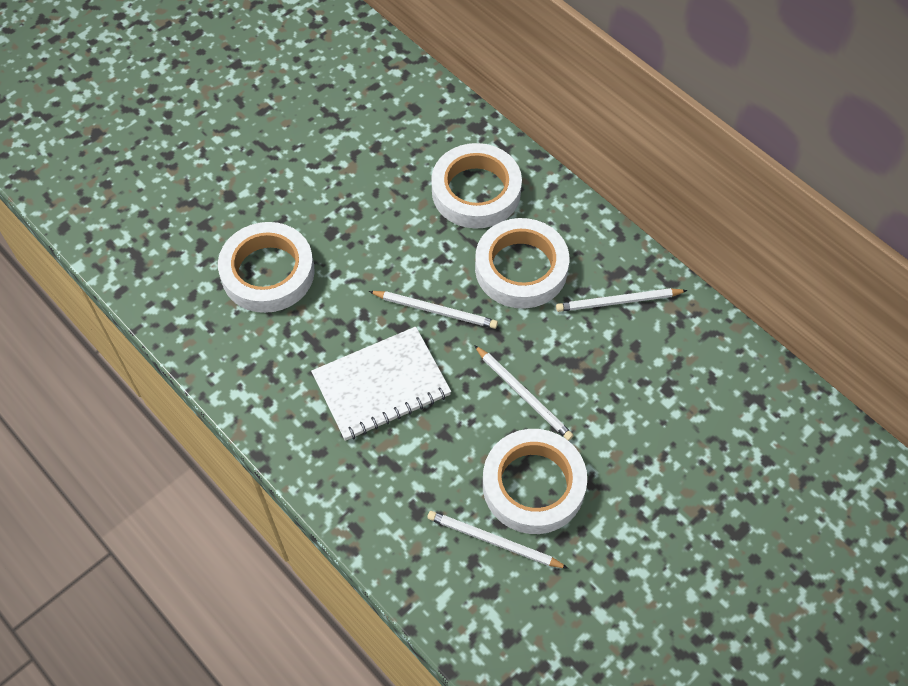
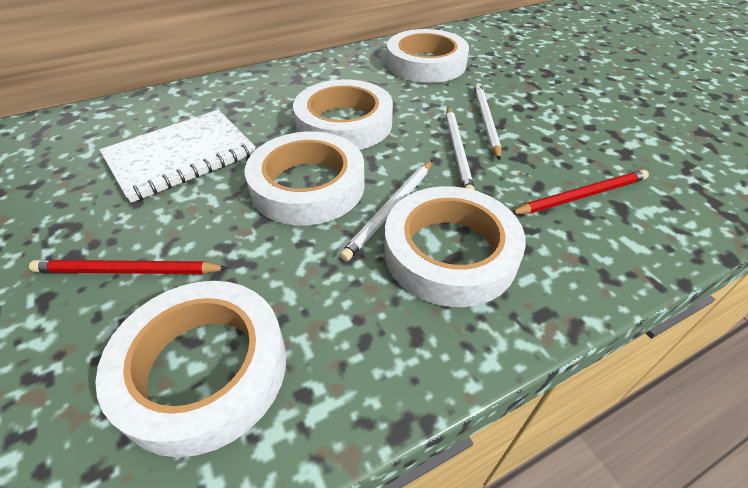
red pencil: 0 -> 2
white pencil: 4 -> 3
white tape: 4 -> 5

